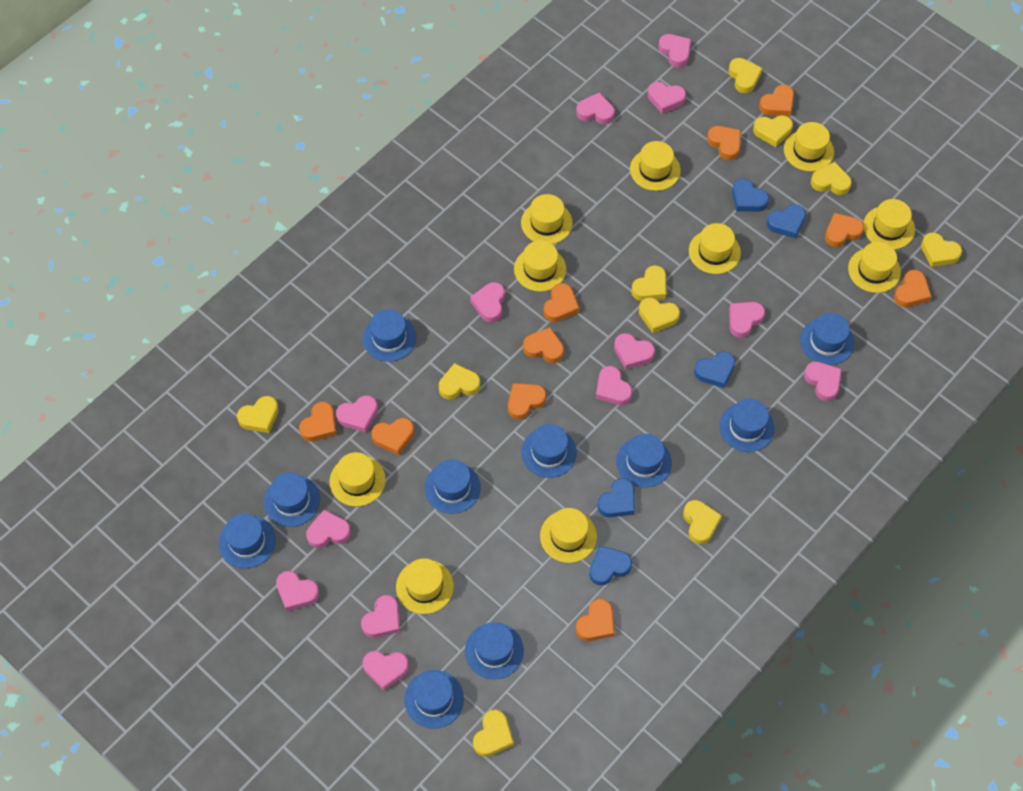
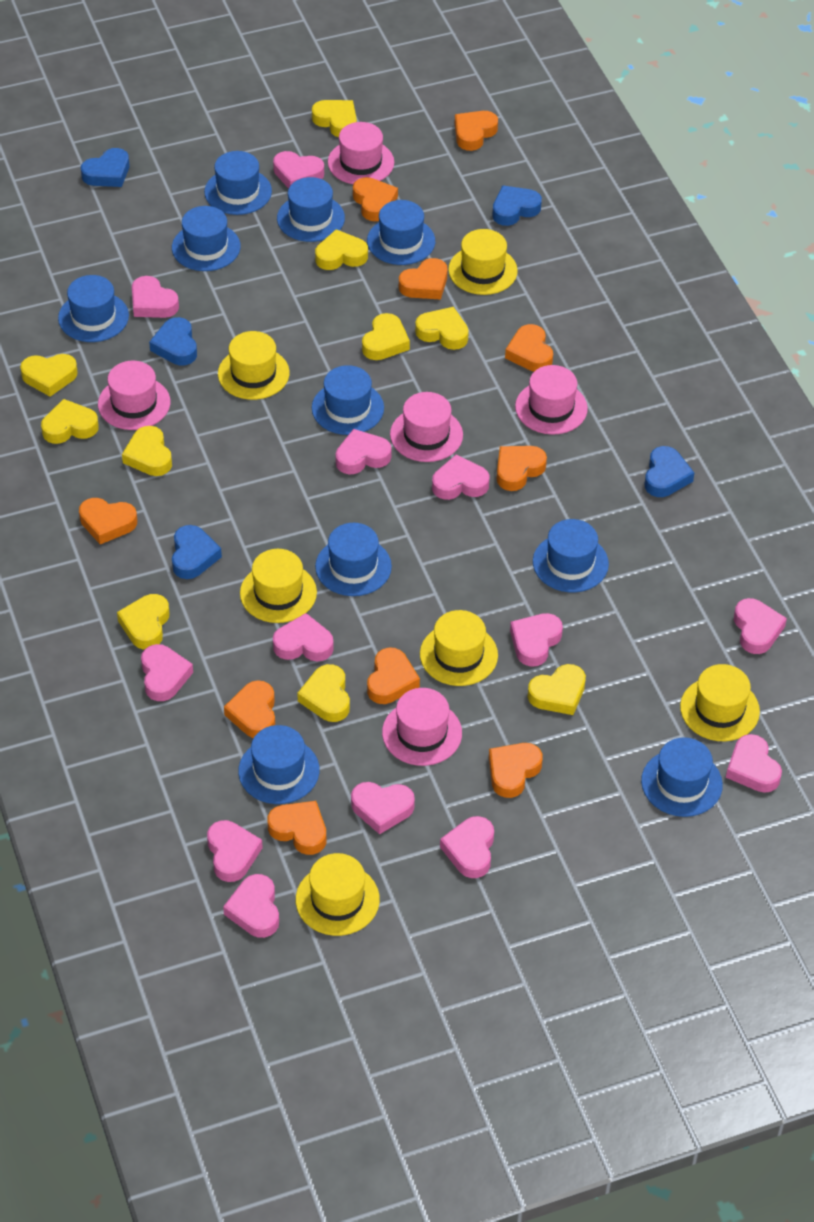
pink hat: 0 -> 5
yellow hat: 10 -> 6

